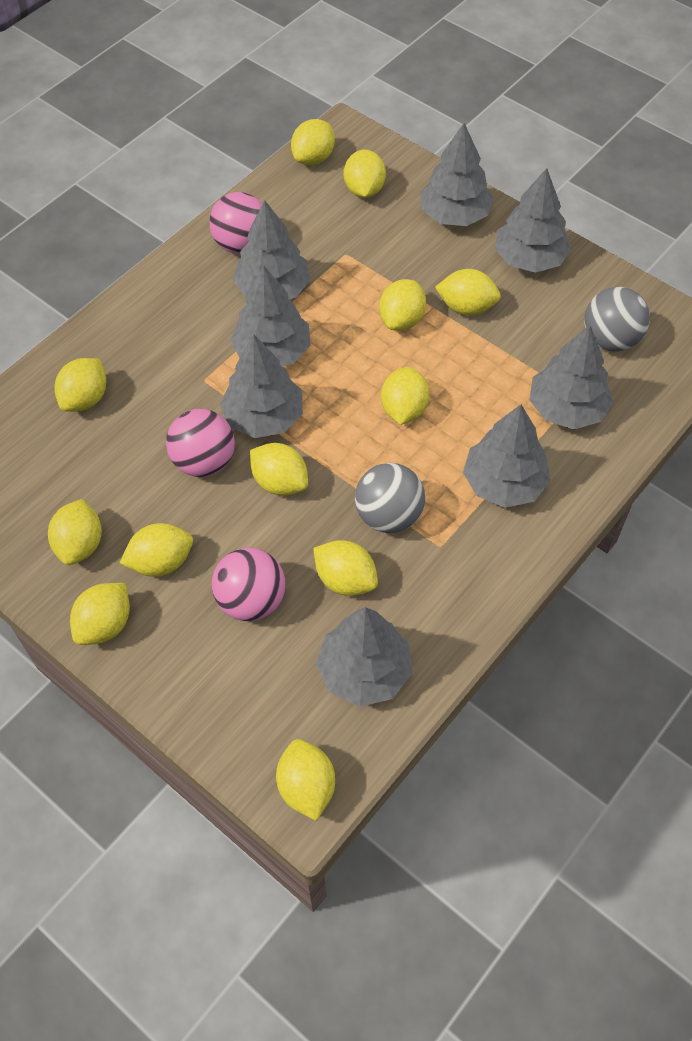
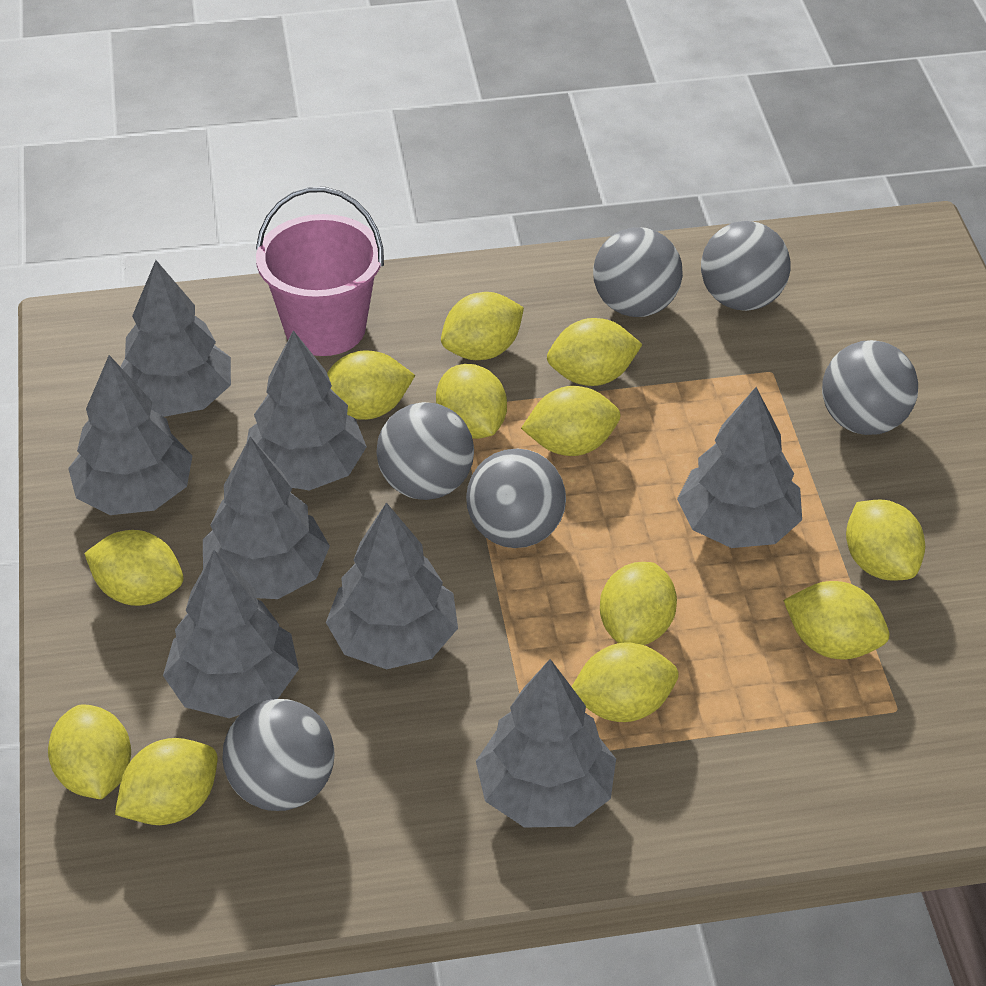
grey ball: 2 -> 6
pink ball: 3 -> 0
pink bucket: 0 -> 1

